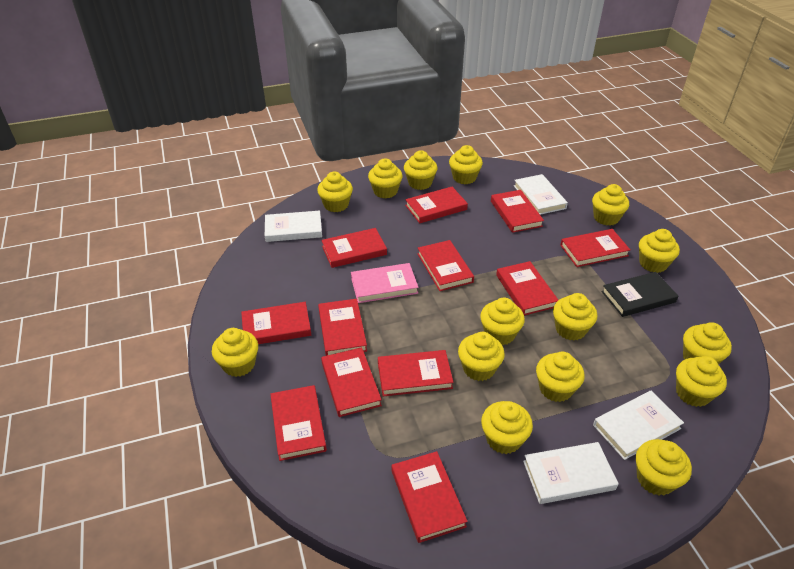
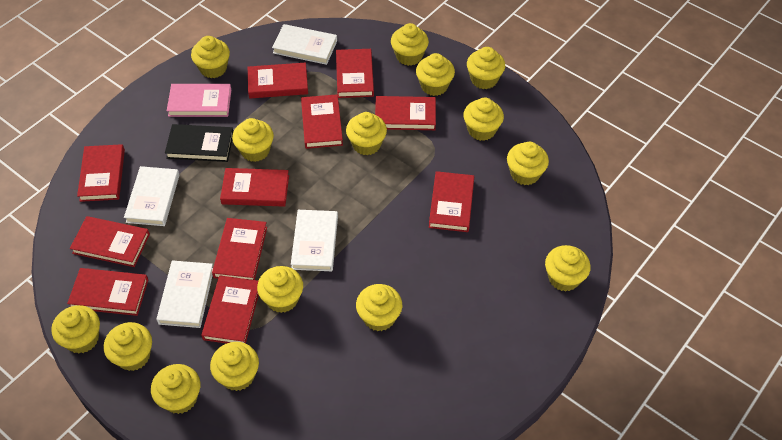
red book: 12 -> 11

